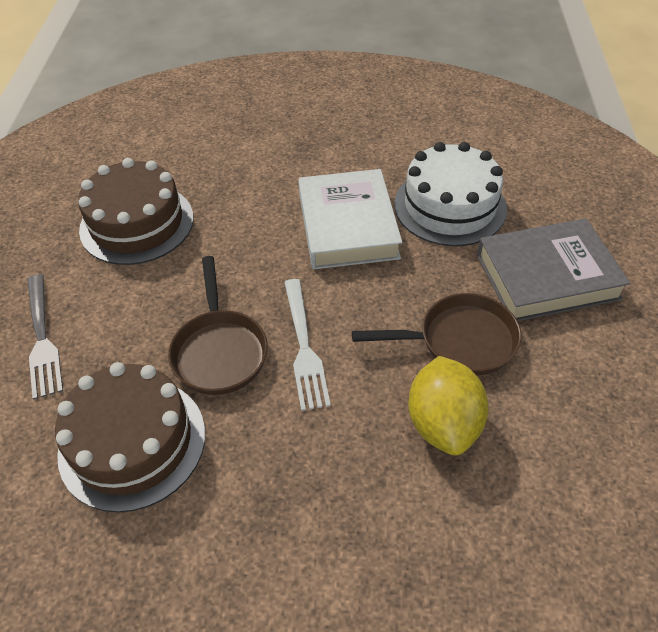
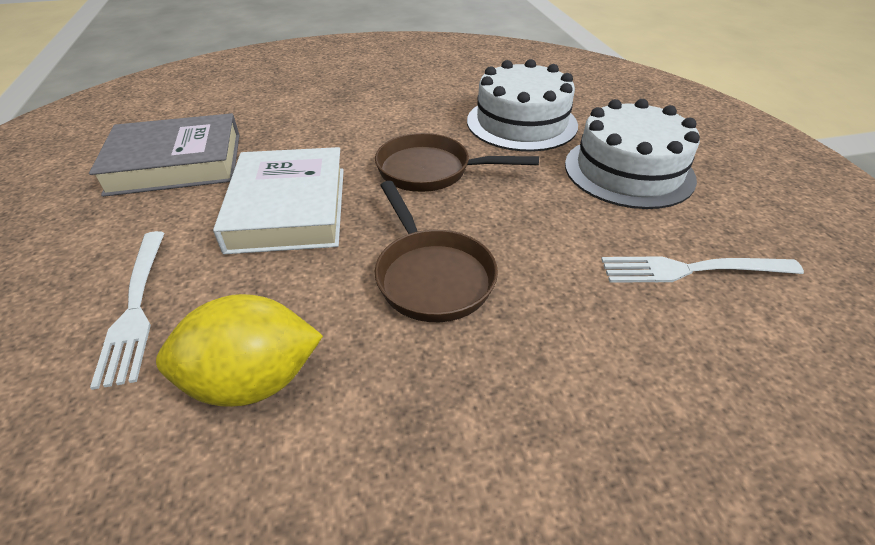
brown cake: 2 -> 0
grey fork: 1 -> 0
white cake: 1 -> 2
white fork: 1 -> 2

